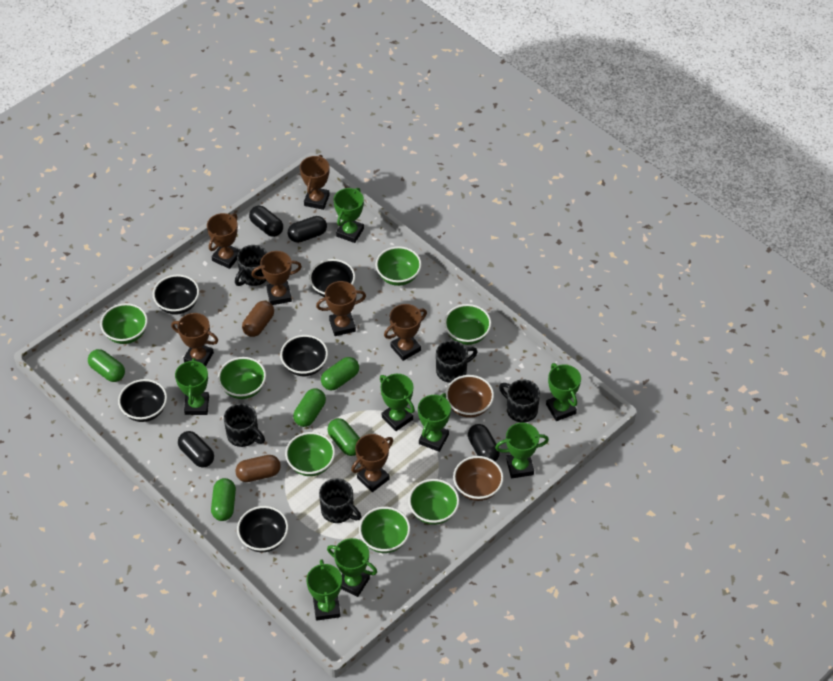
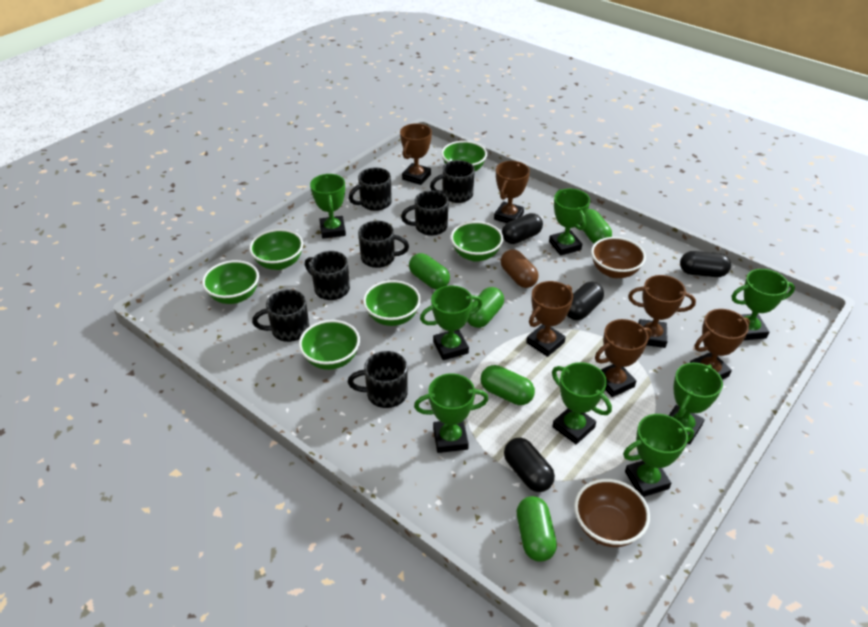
black bowl: 5 -> 0
black mug: 5 -> 7
brown capsule: 2 -> 1
brown trophy: 7 -> 6
green bowl: 7 -> 6

